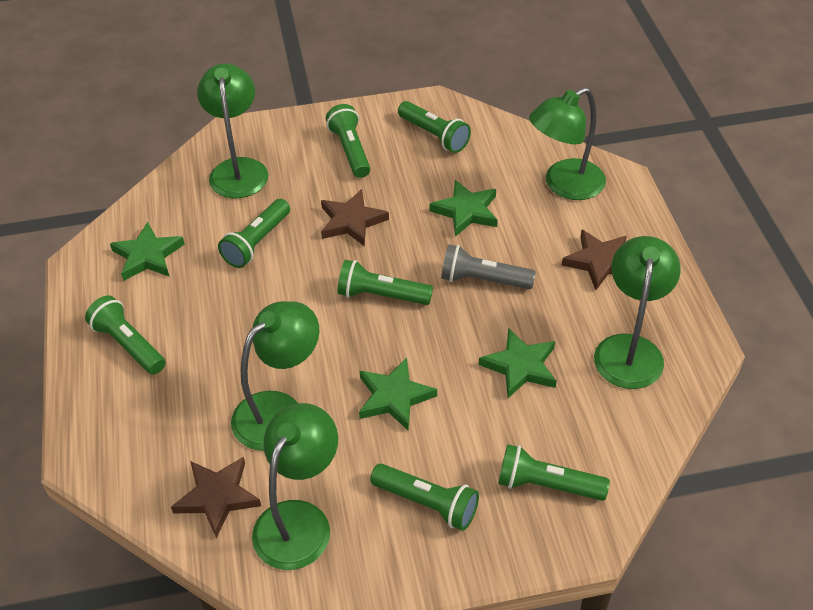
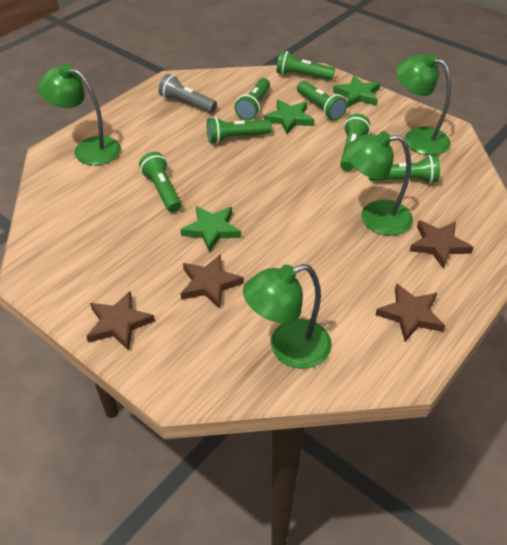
brown star: 3 -> 4
green lamp: 5 -> 4
green star: 4 -> 3

